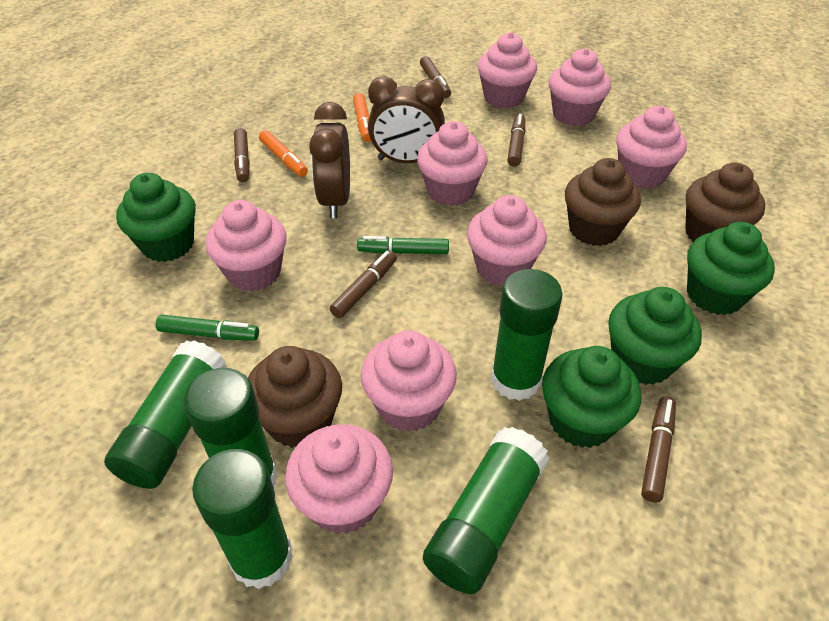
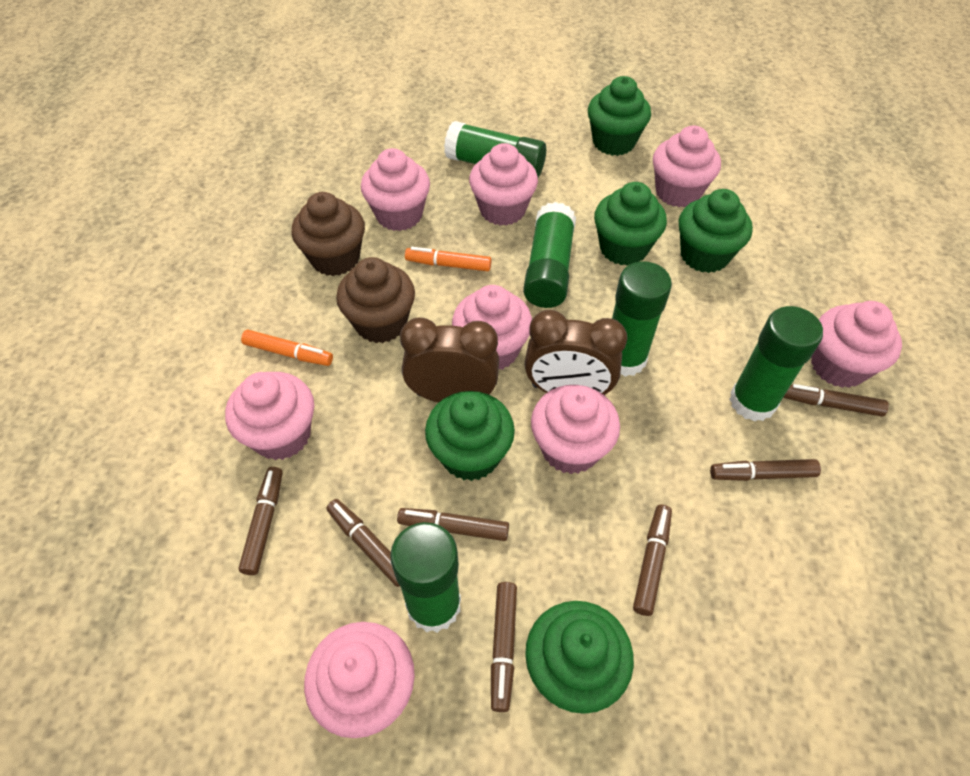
brown cupcake: 3 -> 2
brown marker: 5 -> 7
green cupcake: 4 -> 5
green marker: 2 -> 0

